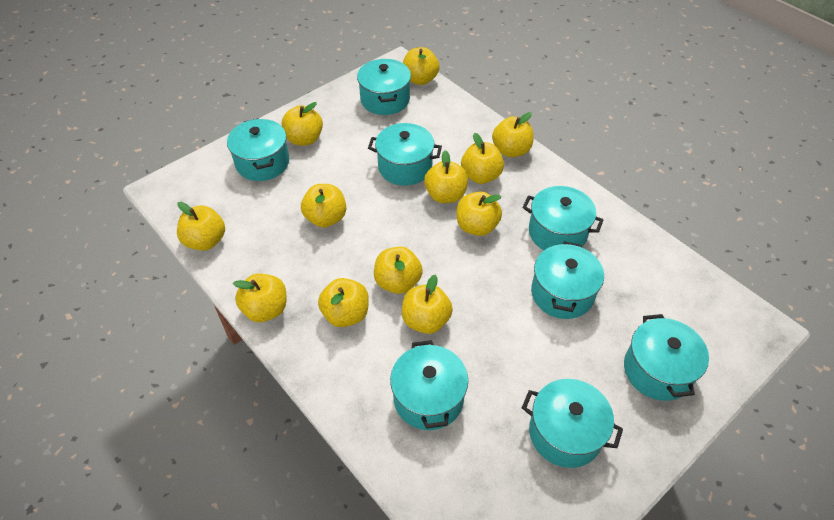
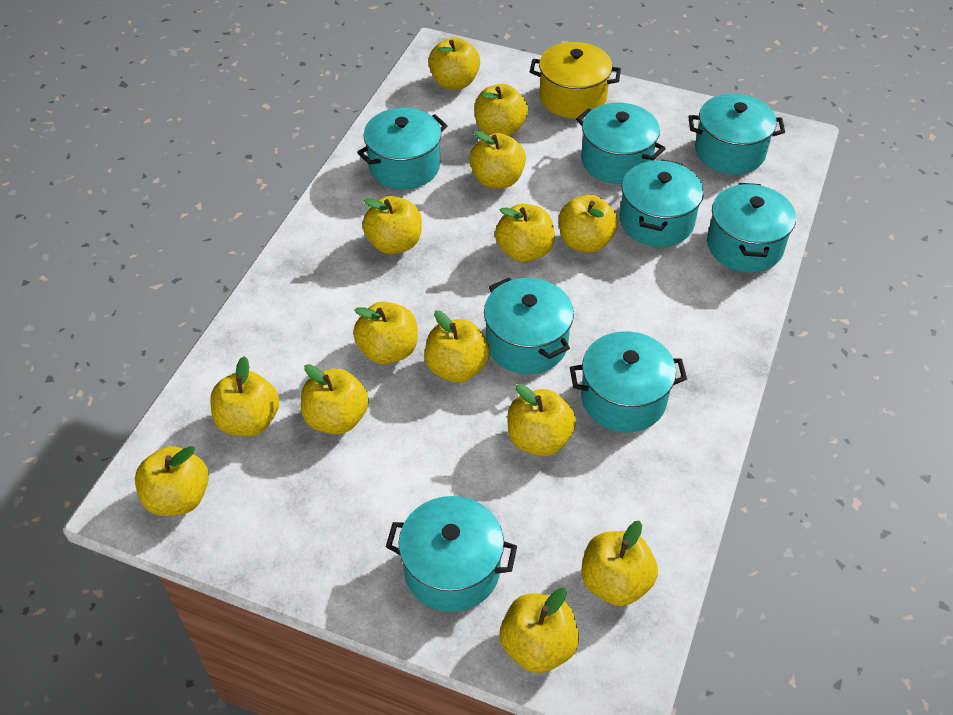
yellow apple: 12 -> 14
yellow pot: 0 -> 1

